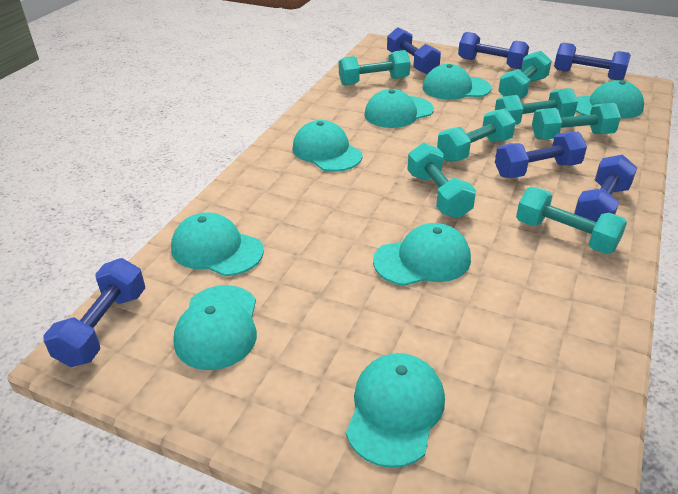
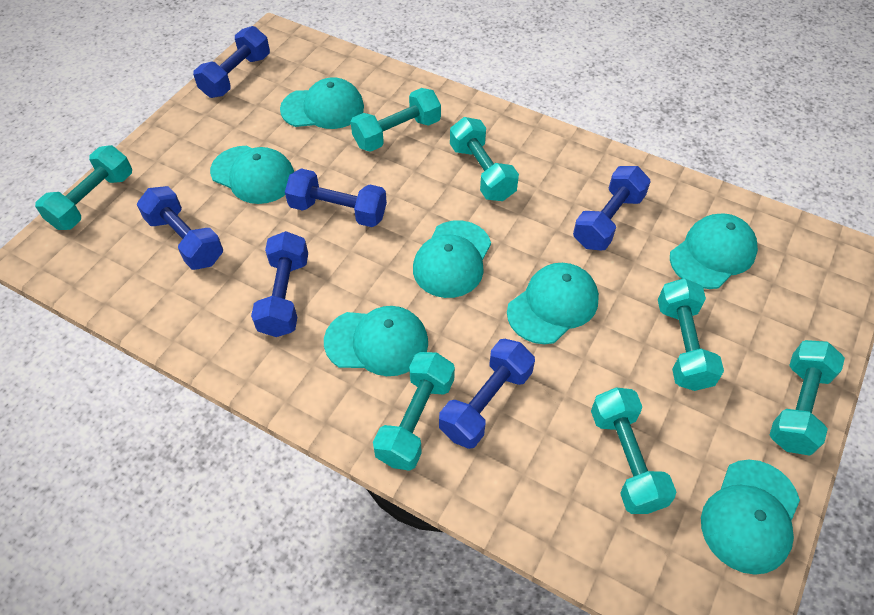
turquoise cap: 8 -> 7

